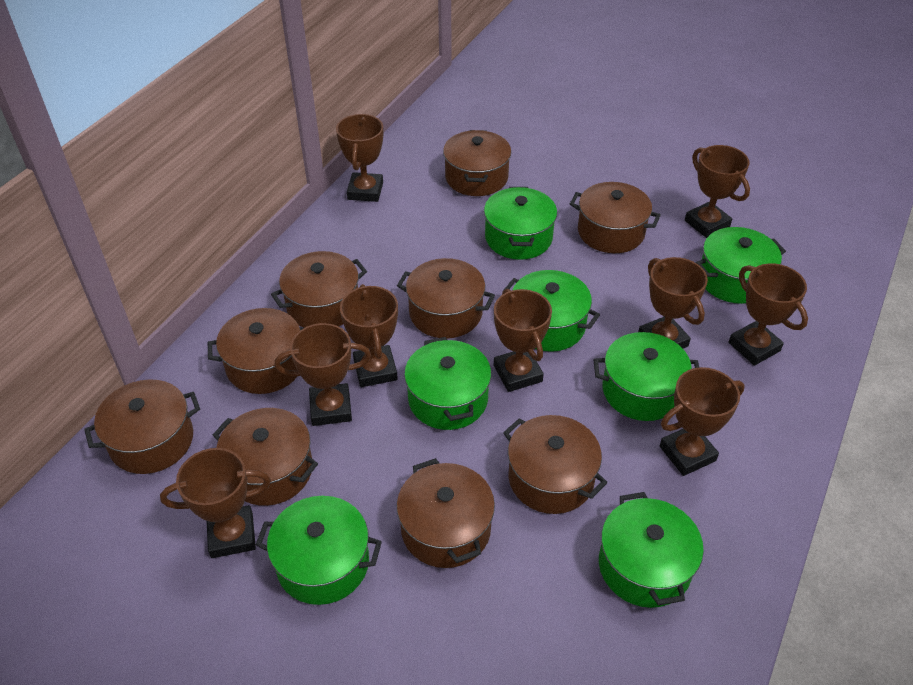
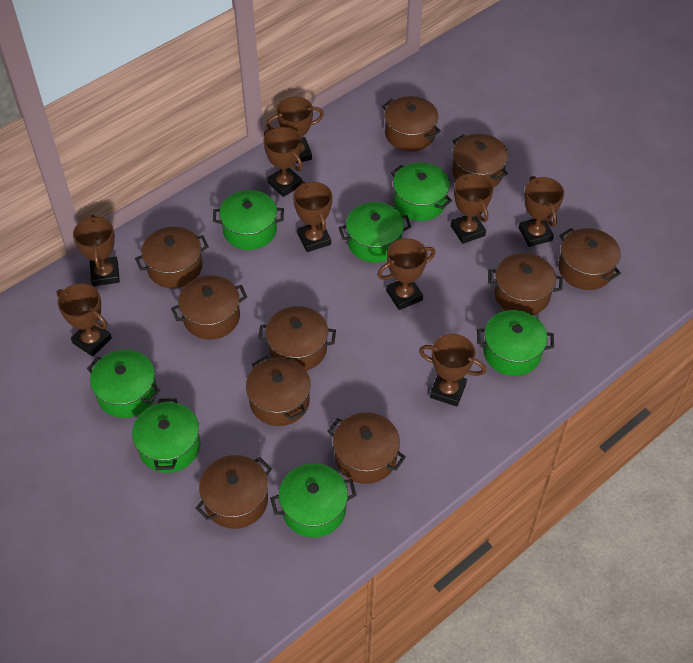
brown pot: 9 -> 10

